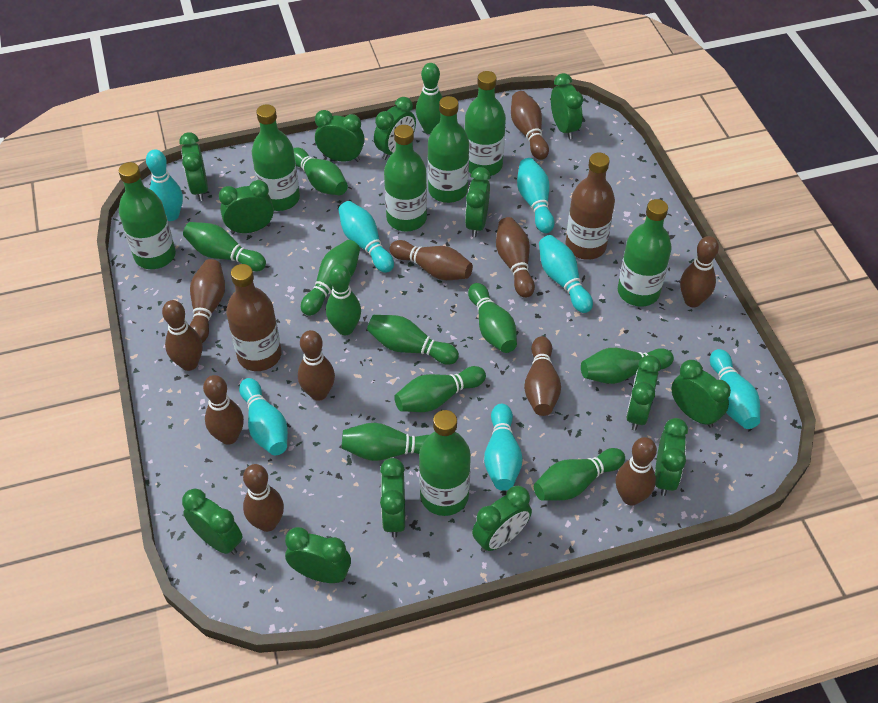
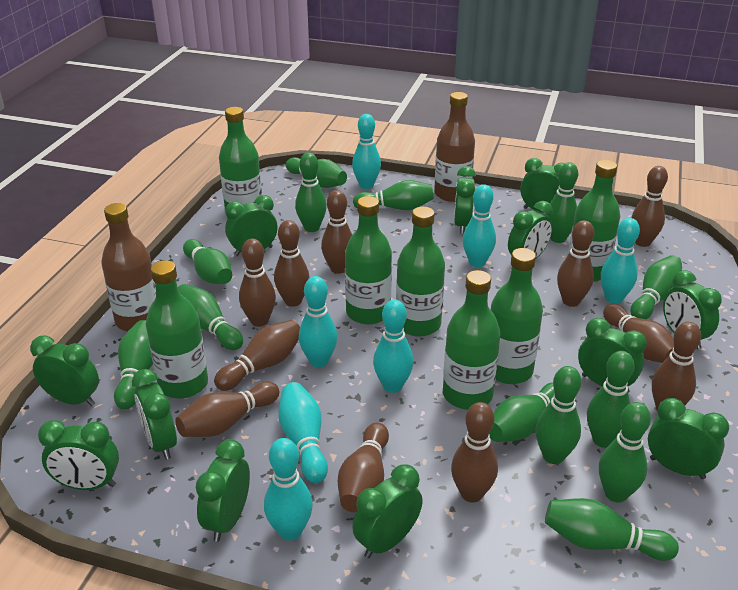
green bowling pin: 11 -> 13
green clock: 13 -> 12

